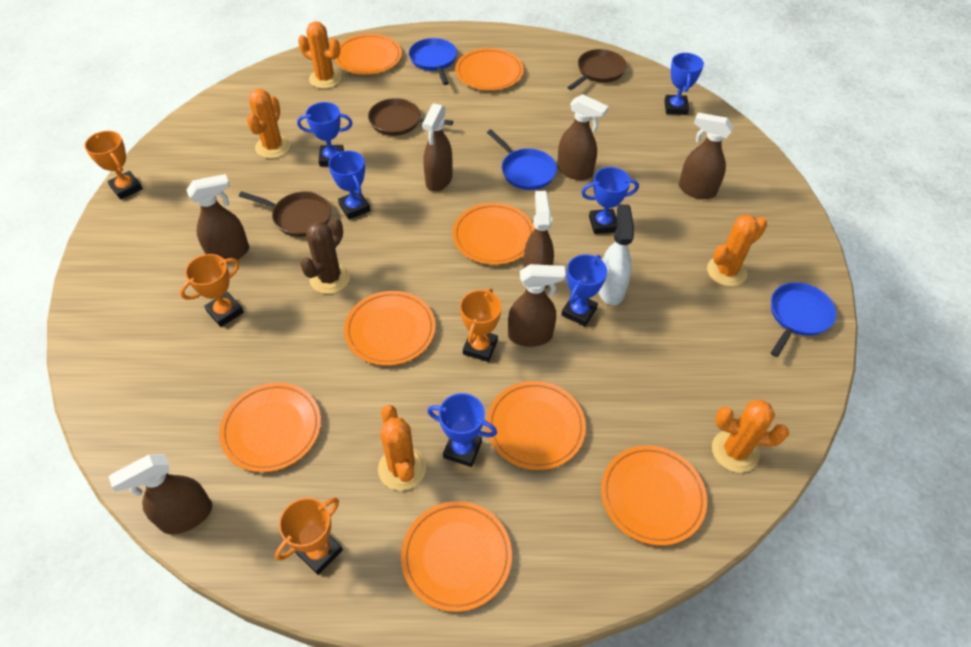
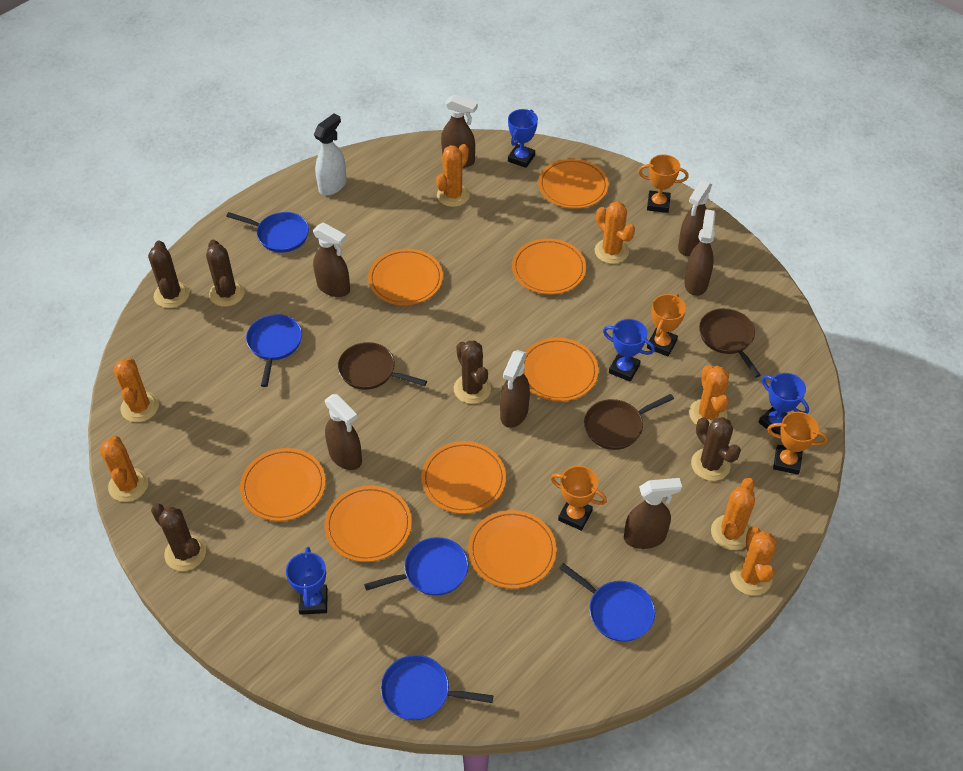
blue pan: 3 -> 5
blue trophy: 6 -> 4
brown cactus: 1 -> 5
orange cactus: 5 -> 7

